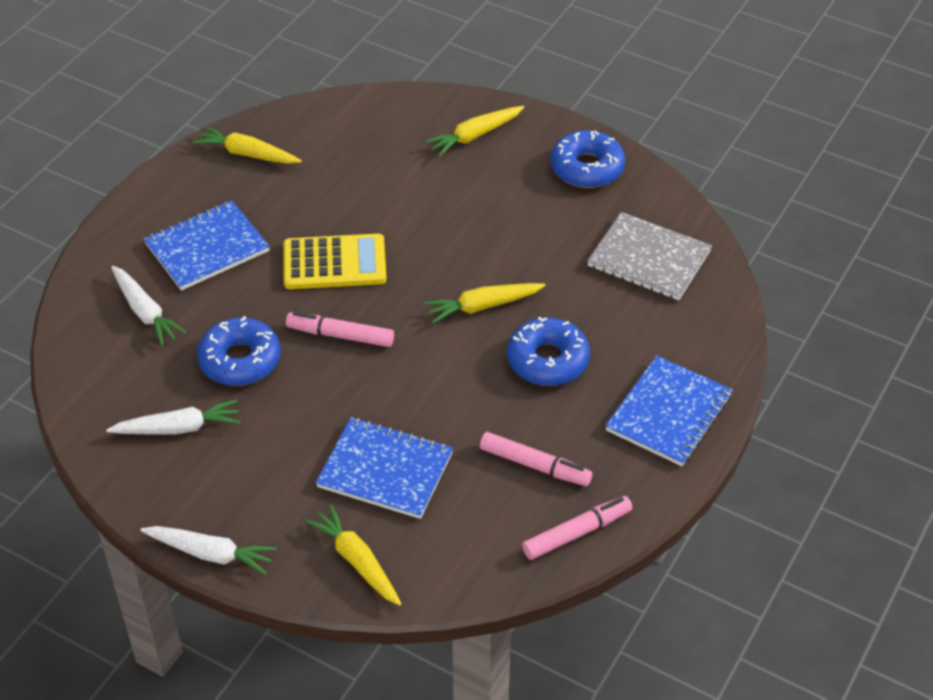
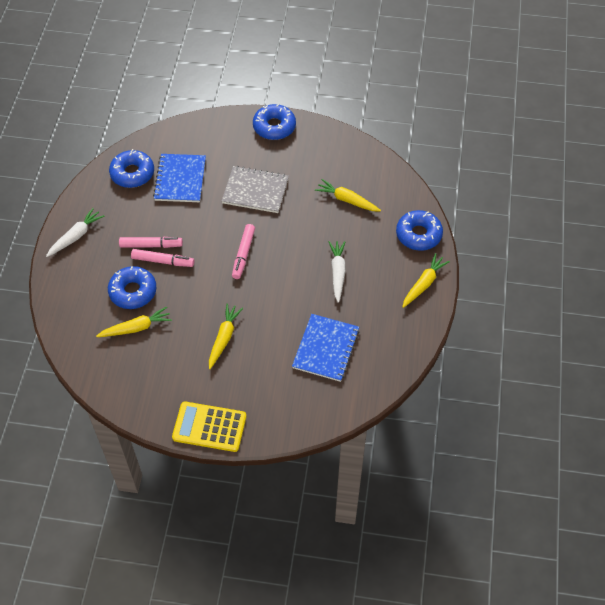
blue donut: 3 -> 4
blue notebook: 3 -> 2
white carrot: 3 -> 2

